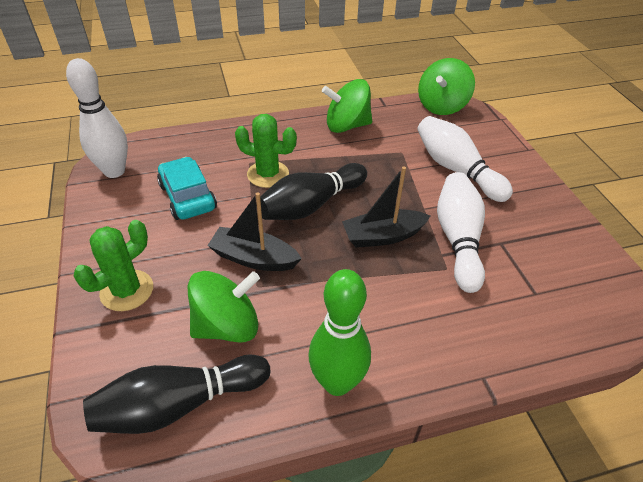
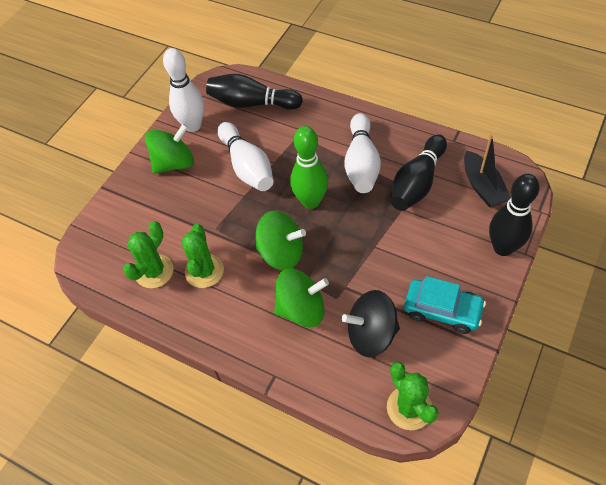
black boat: 2 -> 1
black bowling pin: 2 -> 3
black spinning top: 0 -> 1
green cactus: 2 -> 3

